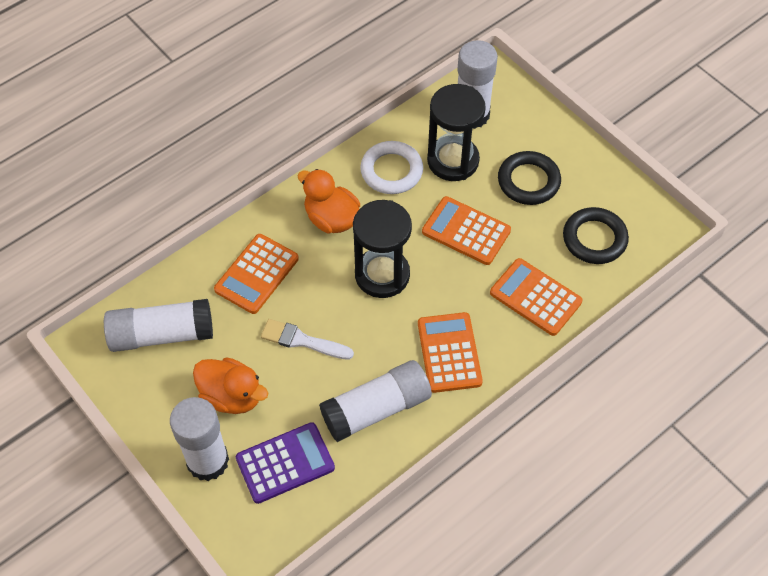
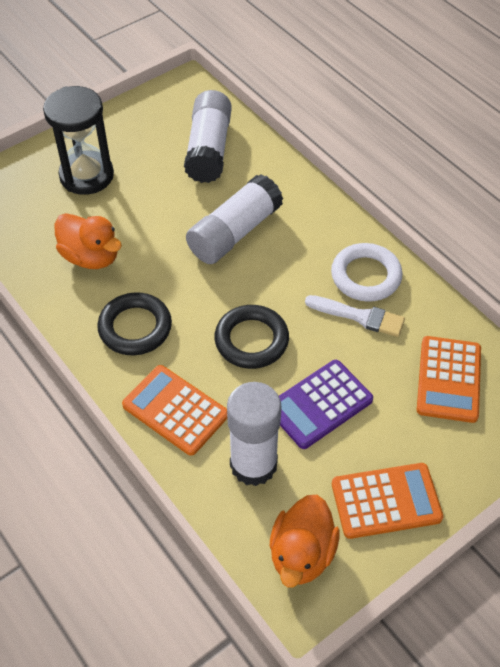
black hourglass: 2 -> 1
orange calculator: 4 -> 3
white glue stick: 4 -> 3

